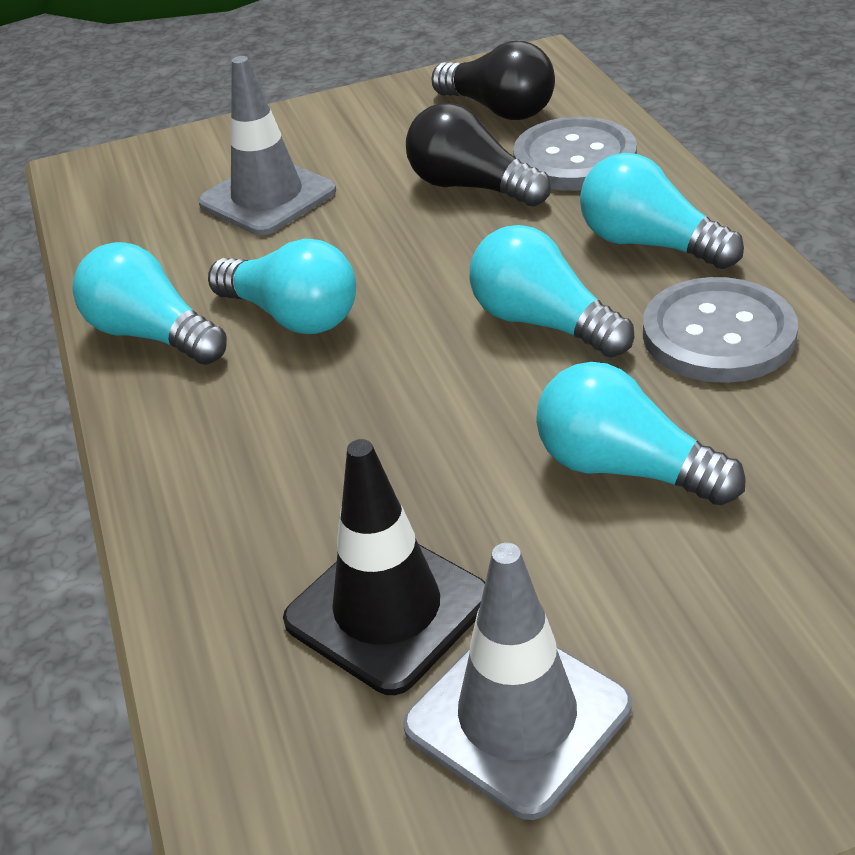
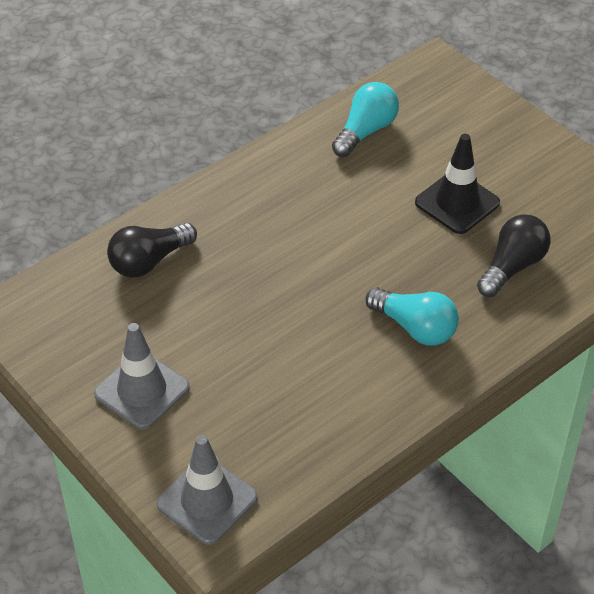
grey button: 2 -> 0
turquoise light bulb: 5 -> 2

